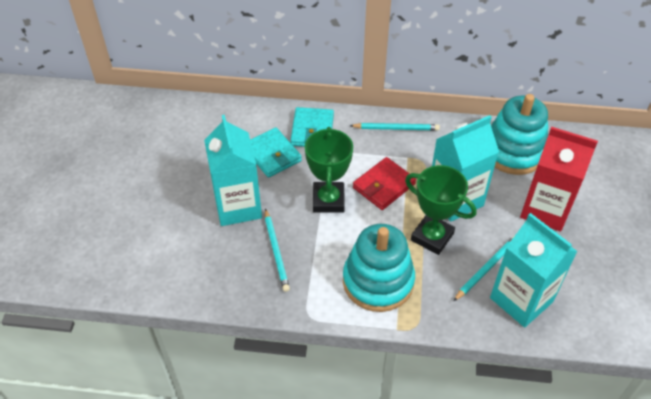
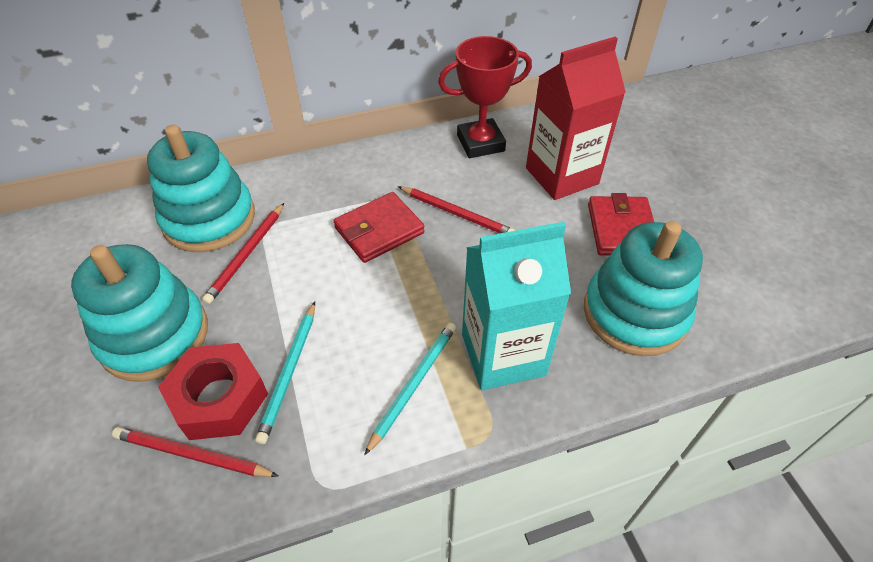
green trophy: 2 -> 0
red nut: 0 -> 1
red pencil: 0 -> 3
red trophy: 0 -> 1
red wallet: 1 -> 2
turquoise carton: 3 -> 1
turquoise pencil: 3 -> 2
turquoise stacking toy: 2 -> 3
turquoise wallet: 2 -> 0

